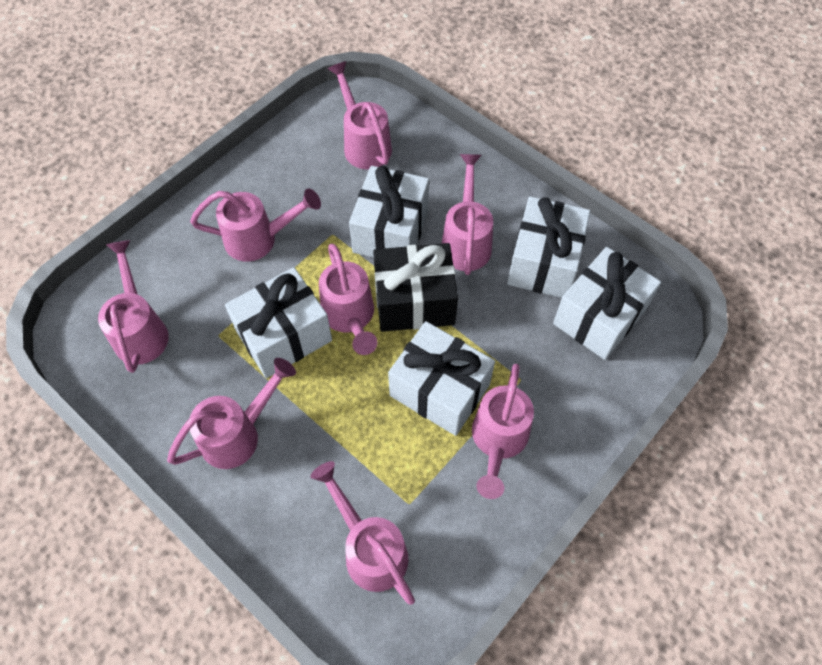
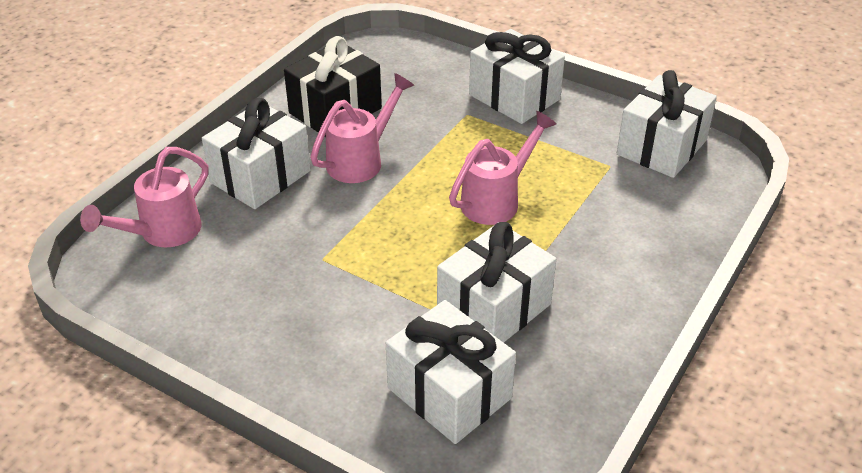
pink watering can: 8 -> 3

